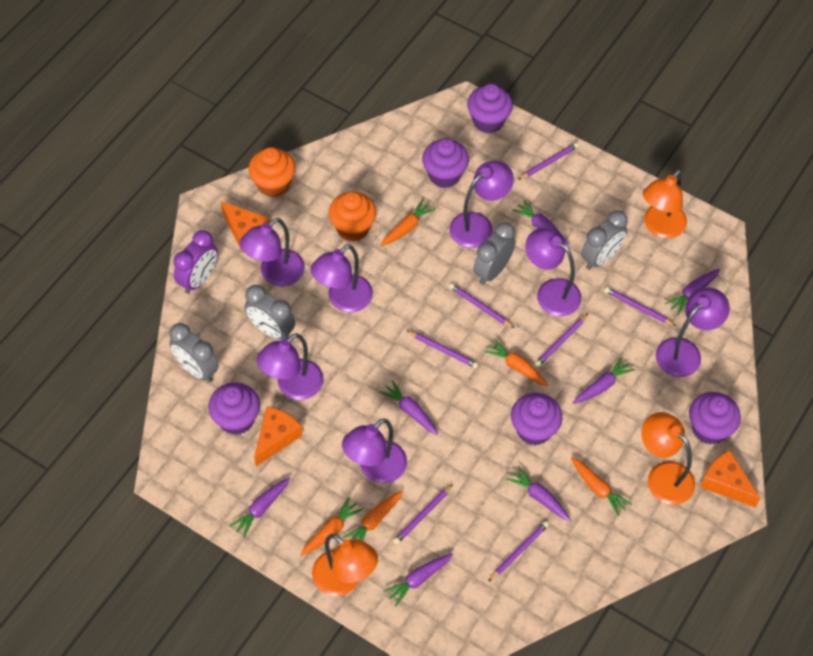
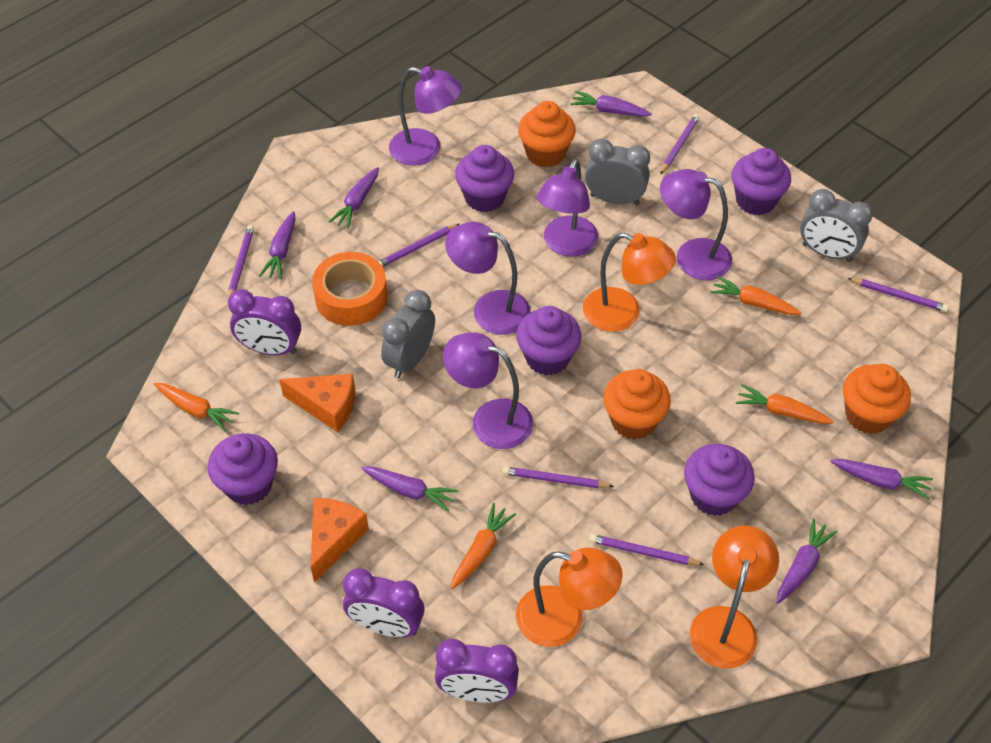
grey clock: 4 -> 3
orange carrot: 5 -> 4
orange cheese: 3 -> 2
orange cupcake: 2 -> 3
orange tape: 0 -> 1
purple carrot: 7 -> 6
purple clock: 1 -> 3
purple lamp: 7 -> 5
purple pencil: 7 -> 6

